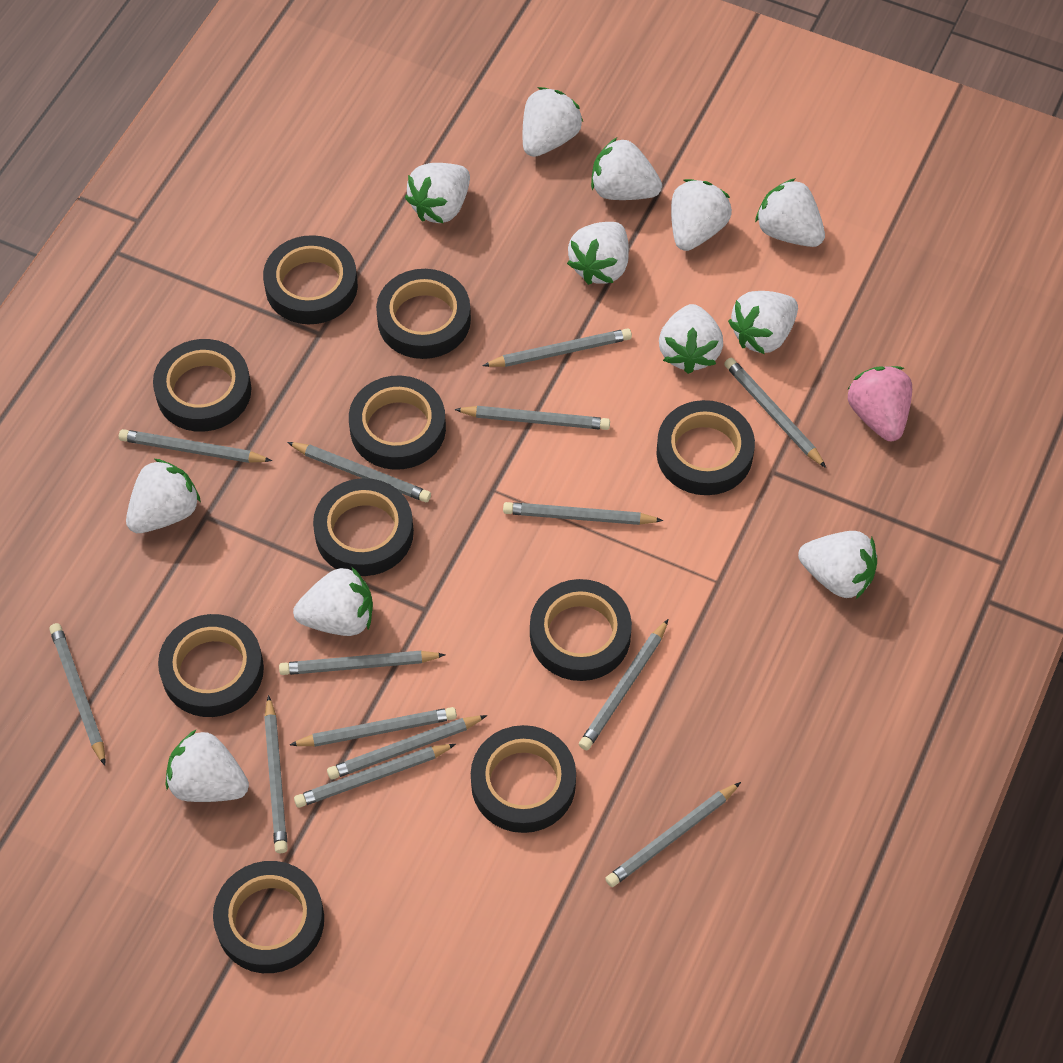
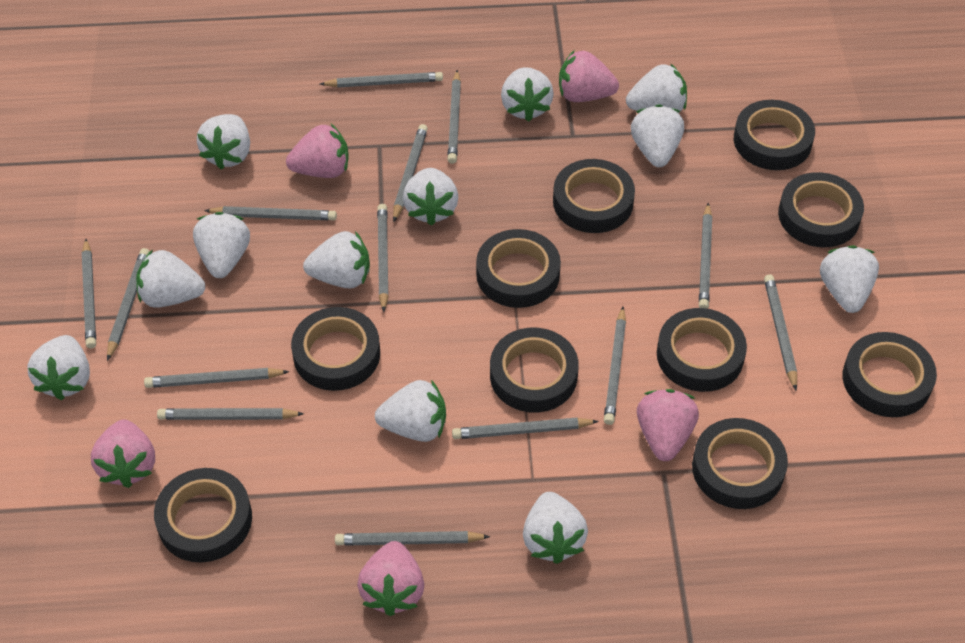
pink strawberry: 1 -> 5

